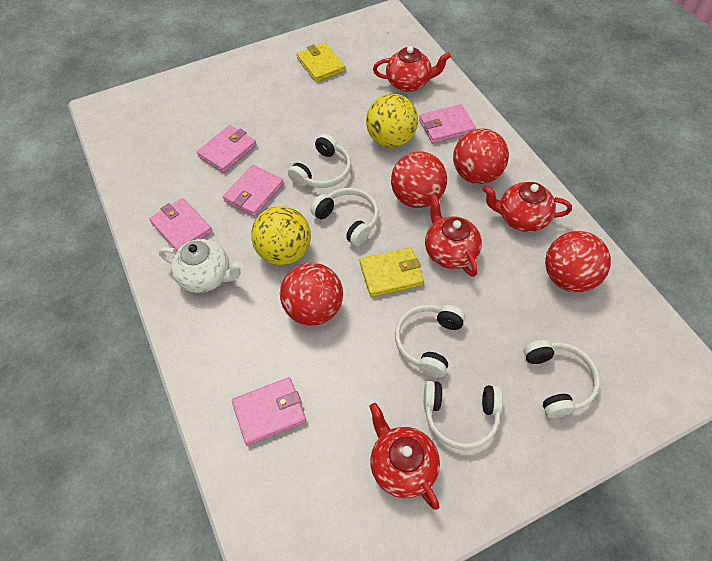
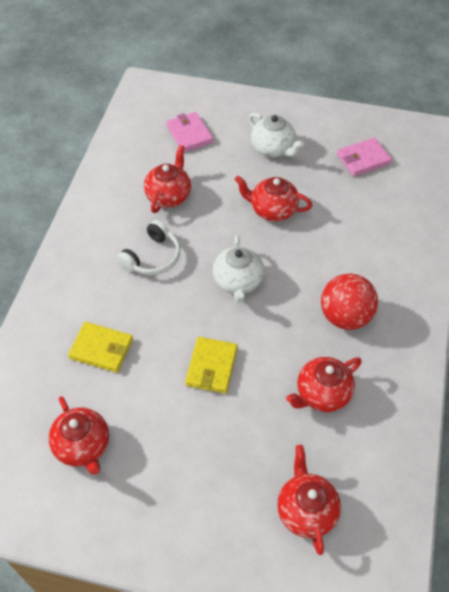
pink wallet: 5 -> 2
red ball: 4 -> 1
red teapot: 4 -> 5
white headphones: 5 -> 1
white teapot: 1 -> 2
yellow ball: 2 -> 0

